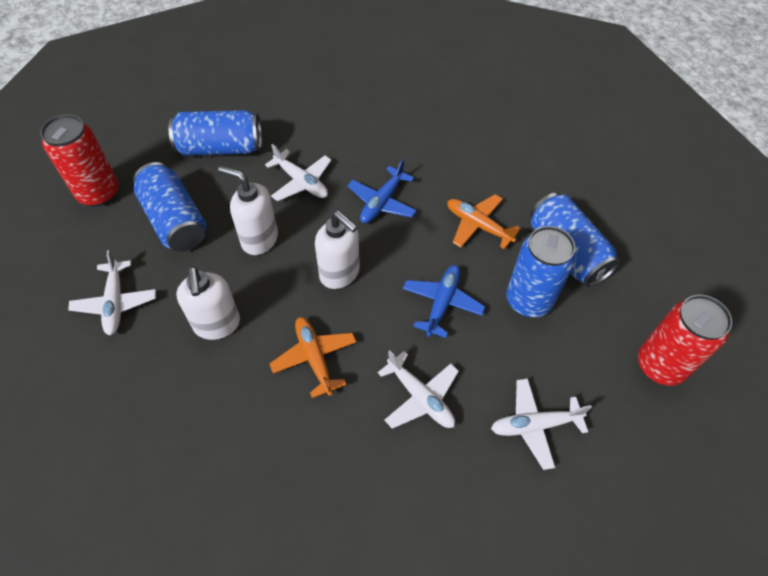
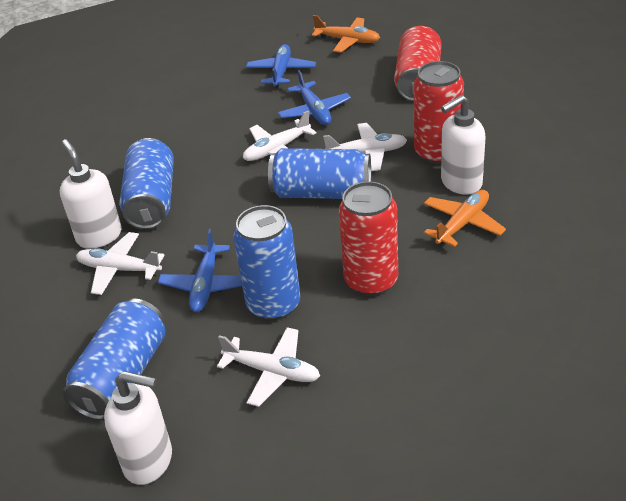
blue plane: 2 -> 3
red can: 2 -> 3

